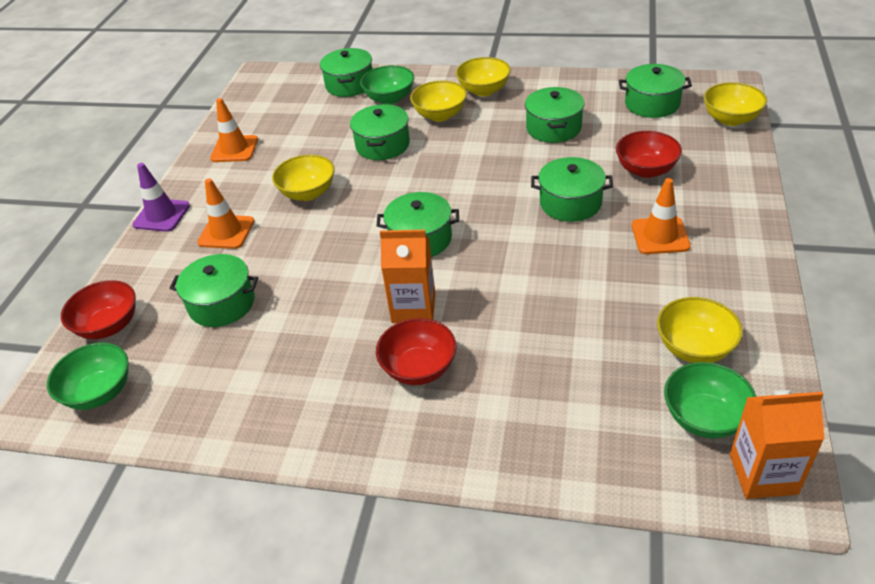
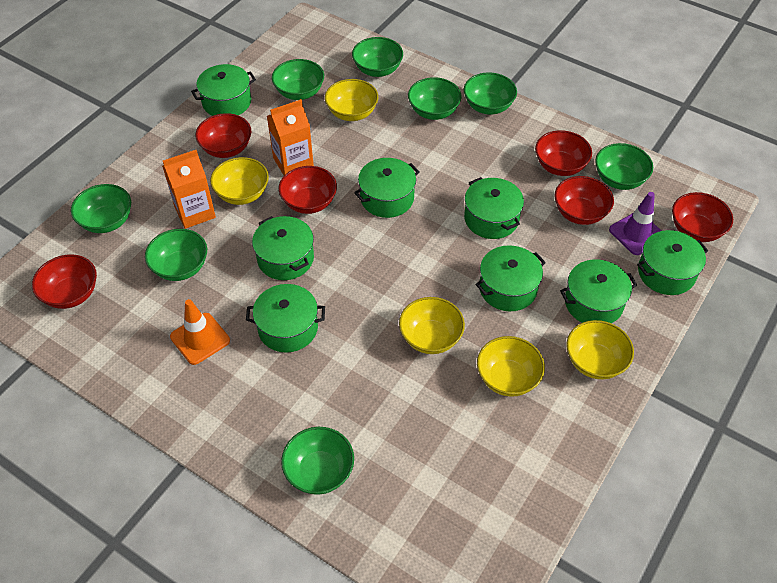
green bowl: 3 -> 8
green pot: 7 -> 8
orange traffic cone: 3 -> 1
red bowl: 3 -> 6

